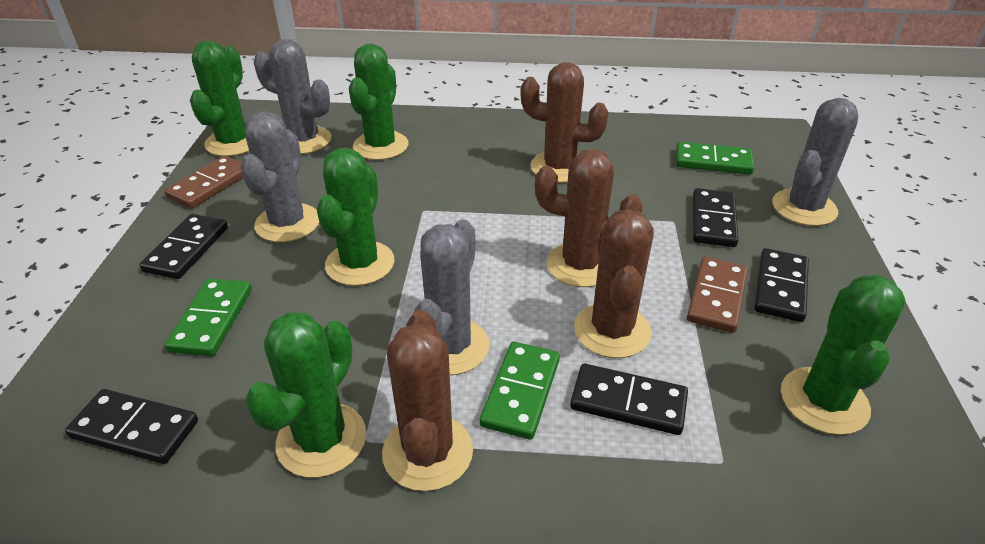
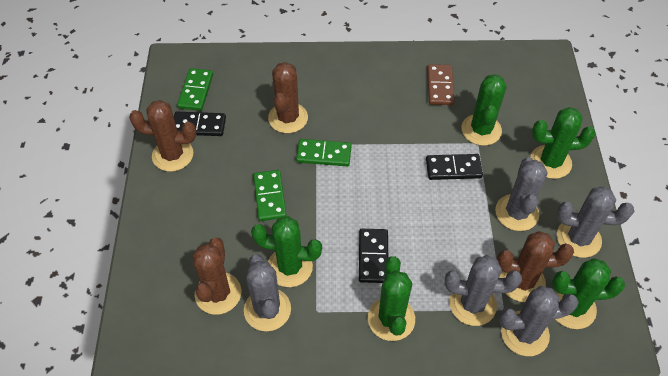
black domino: 5 -> 3
brown domino: 2 -> 1
grey cactus: 4 -> 5

